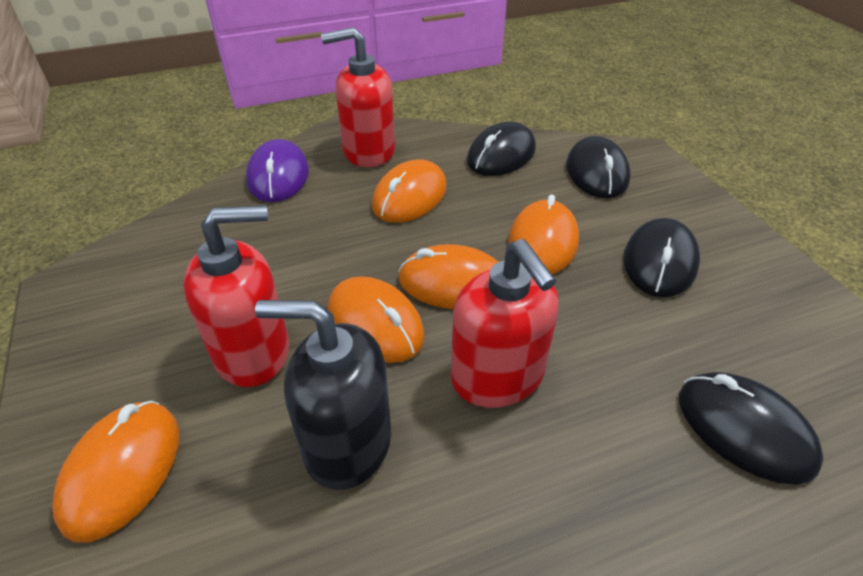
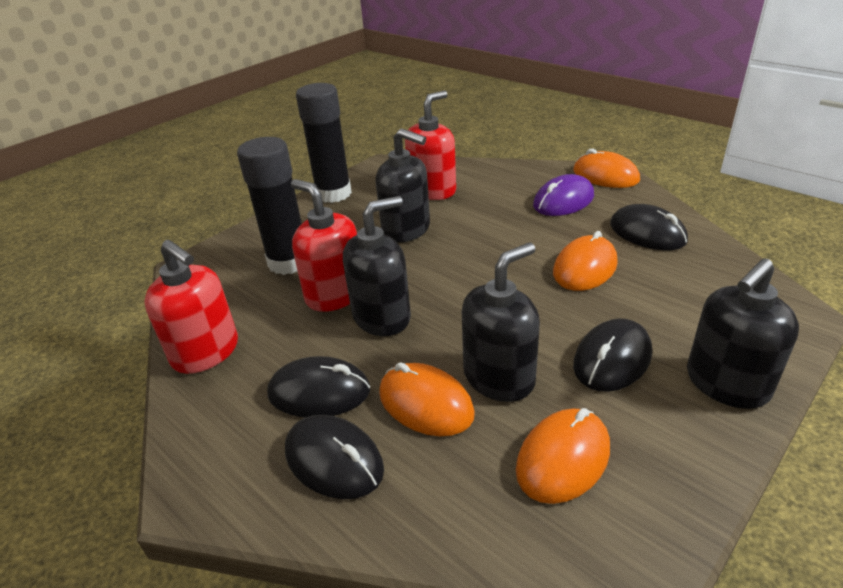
black glue stick: 0 -> 2
black soap dispenser: 1 -> 4
orange mouse: 5 -> 4

